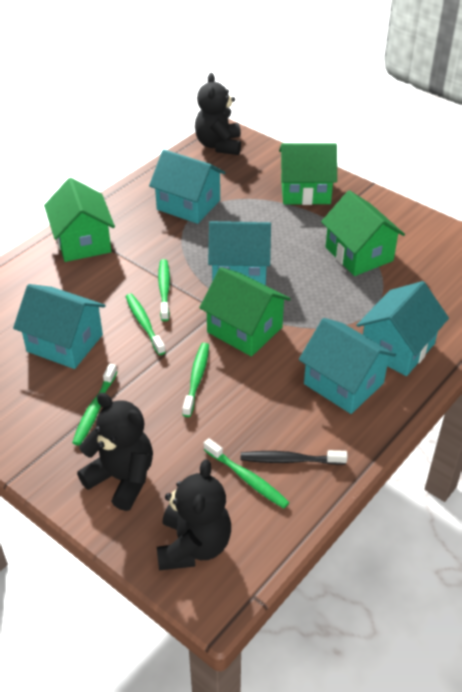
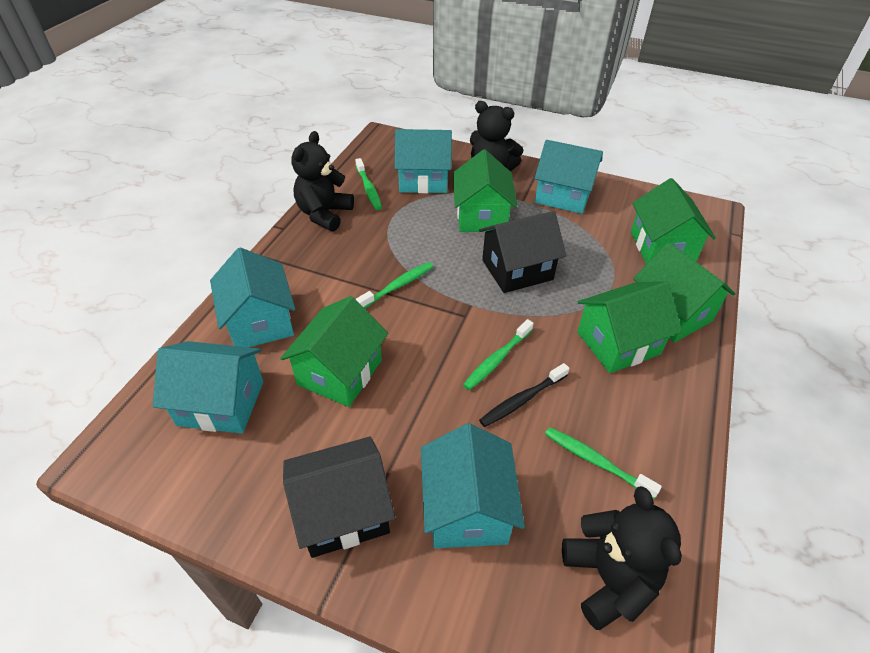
black house: 0 -> 2
green house: 4 -> 5
green toothbrush: 5 -> 4

